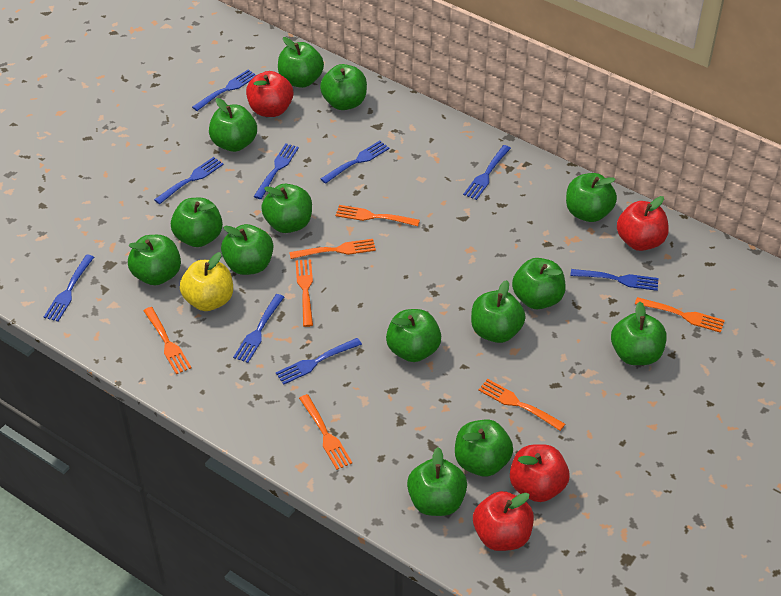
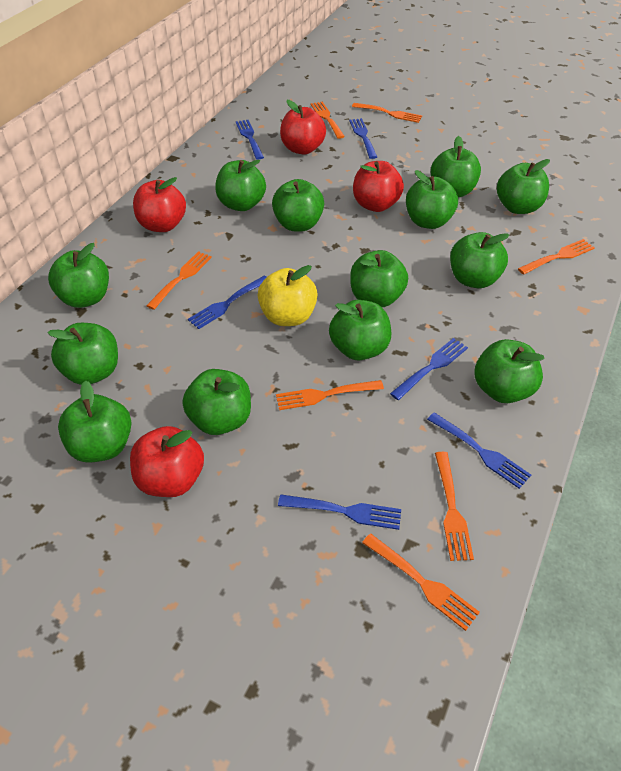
blue fork: 9 -> 6
green apple: 14 -> 13

